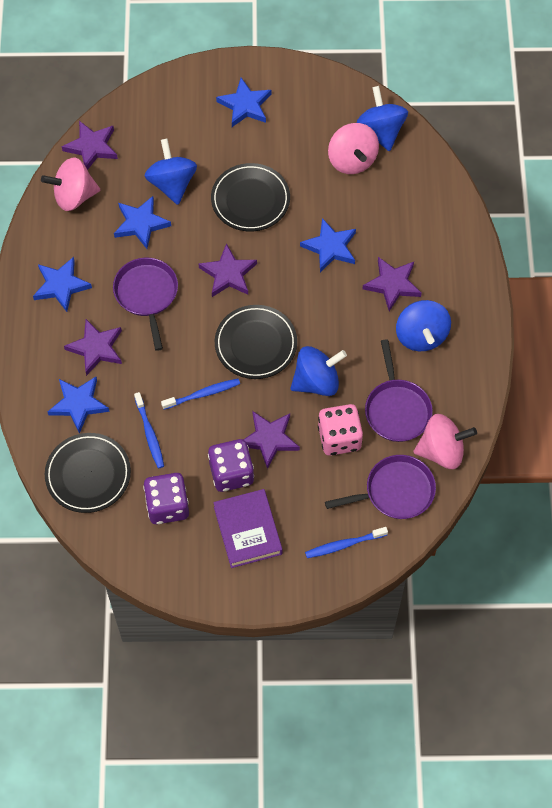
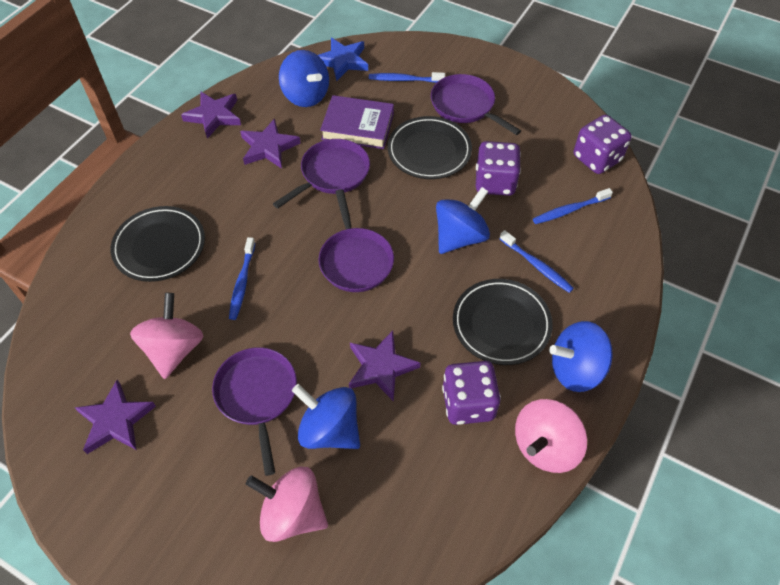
blue star: 5 -> 1
blue toothbrush: 3 -> 4
pink dice: 1 -> 0
purple dice: 2 -> 3
purple pan: 3 -> 4
purple star: 5 -> 4

